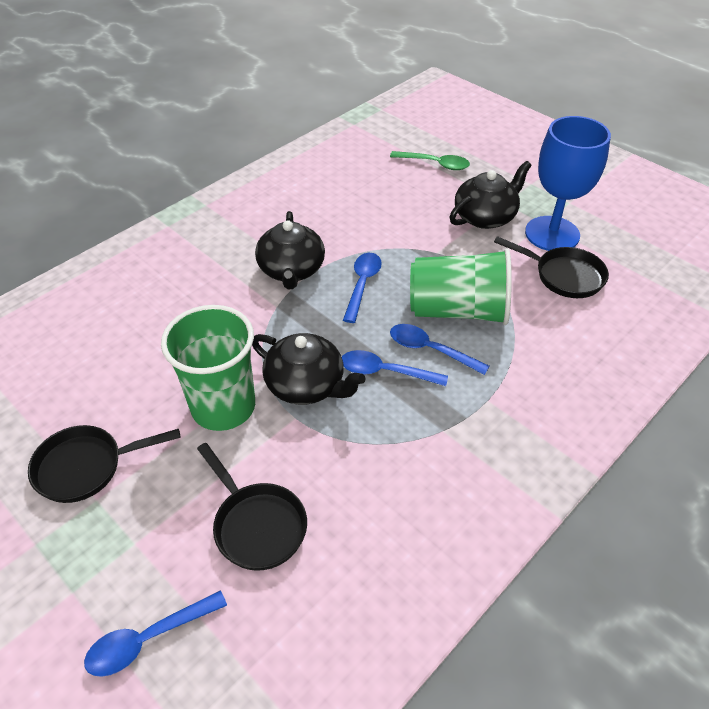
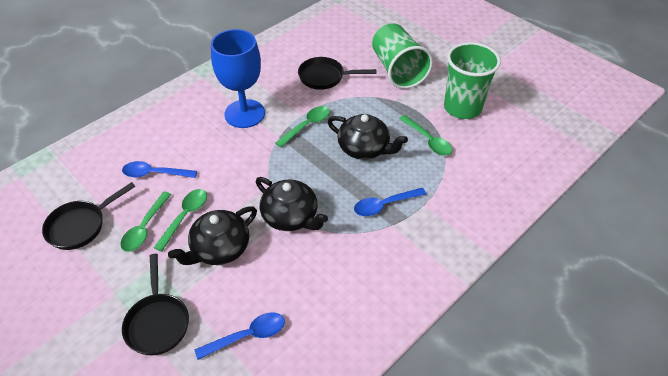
blue spoon: 4 -> 3
green spoon: 1 -> 4

